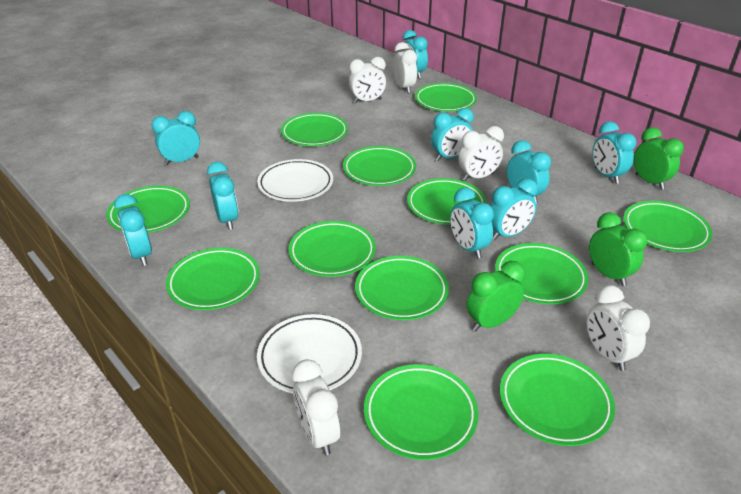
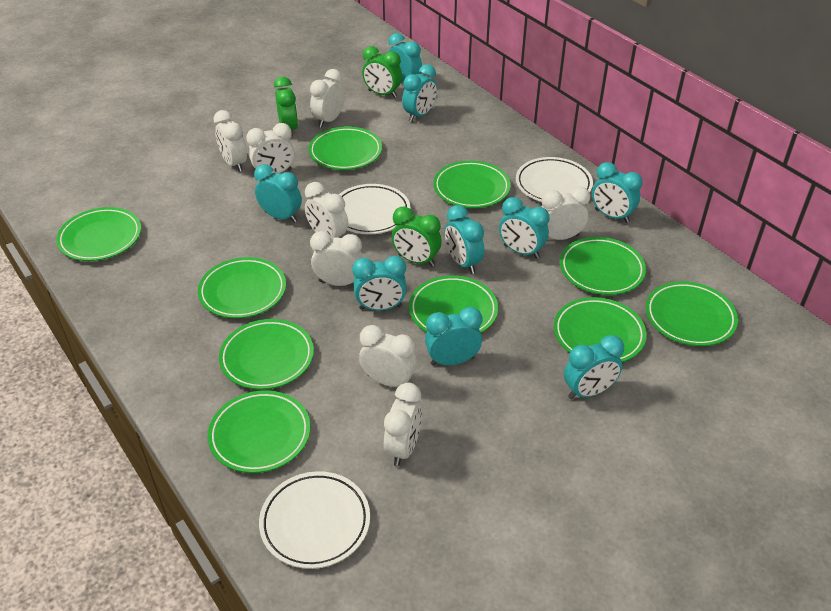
green plate: 12 -> 10
white clock: 5 -> 8
white plate: 2 -> 3

